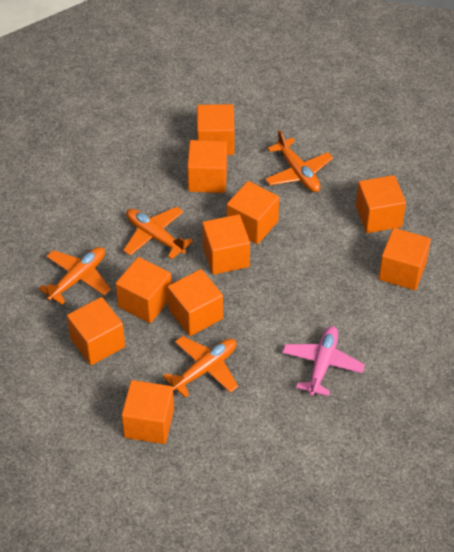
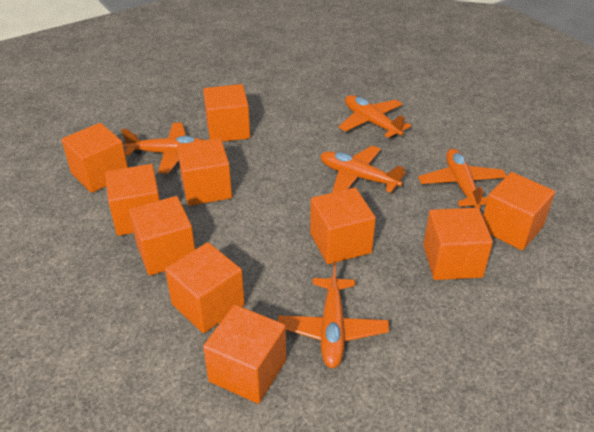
orange plane: 4 -> 5
pink plane: 1 -> 0

